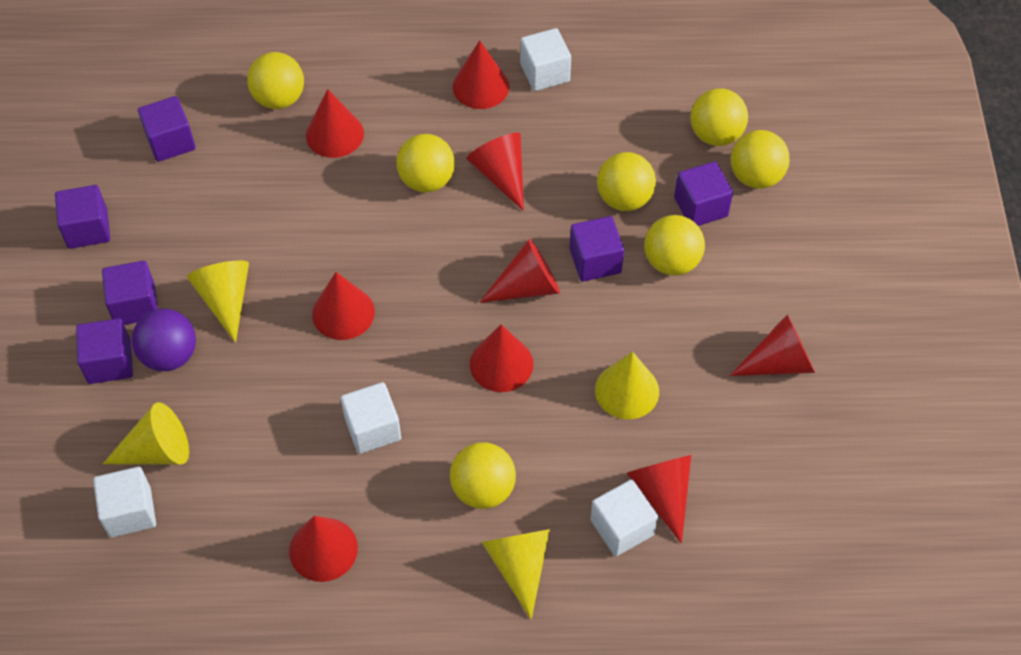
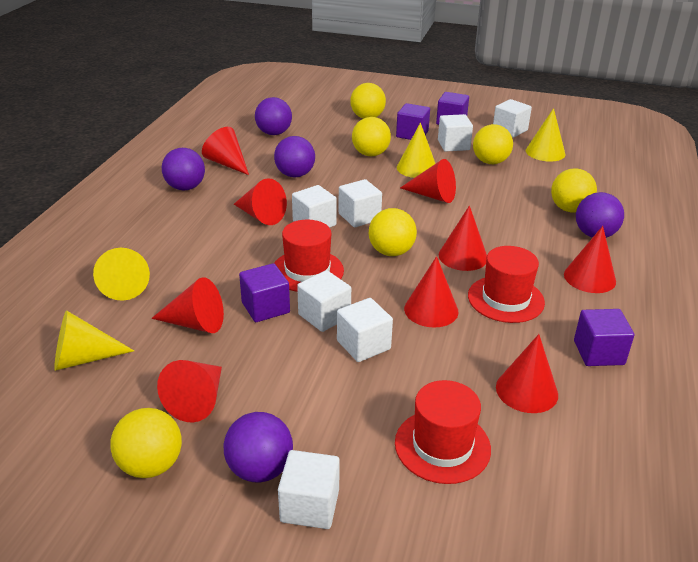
purple ball: 1 -> 5
purple cube: 6 -> 4
red hat: 0 -> 3
white cube: 4 -> 7
yellow ball: 7 -> 6

